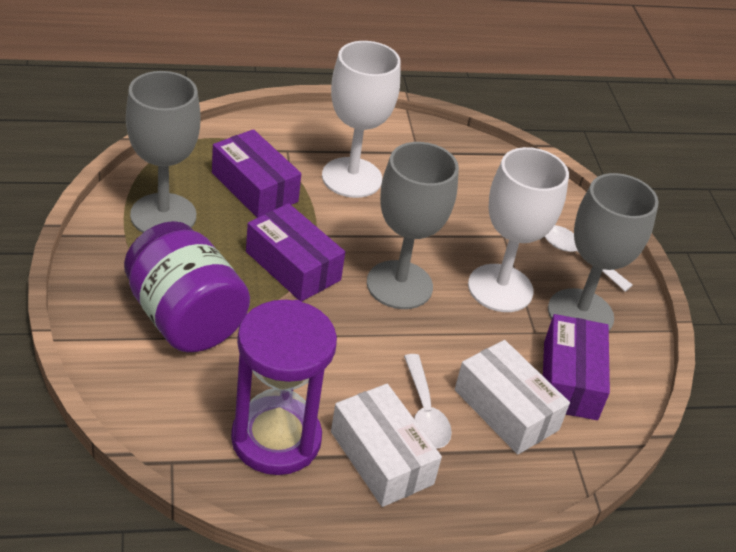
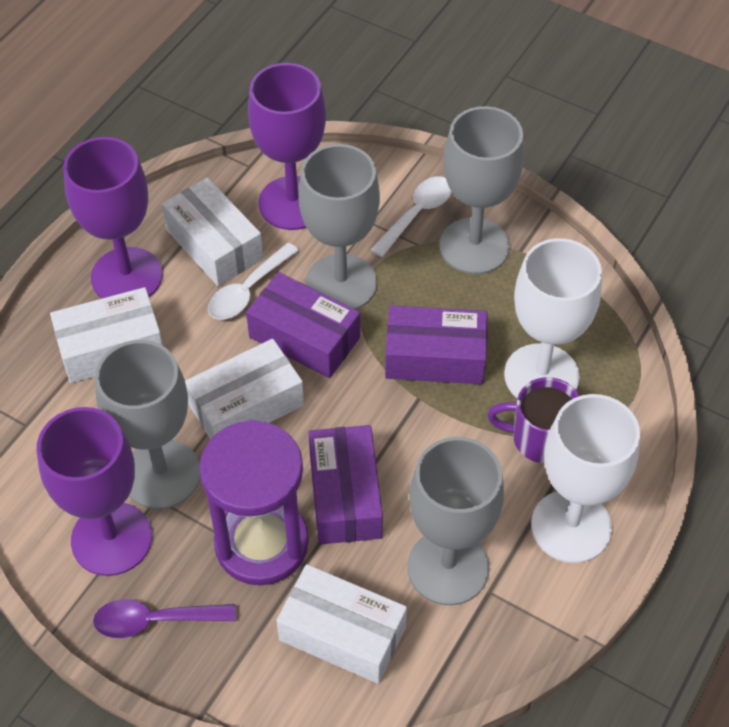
grey goblet: 3 -> 4
purple goblet: 0 -> 3
purple jar: 1 -> 0
purple mug: 0 -> 1
purple spoon: 0 -> 1
white box: 2 -> 4

